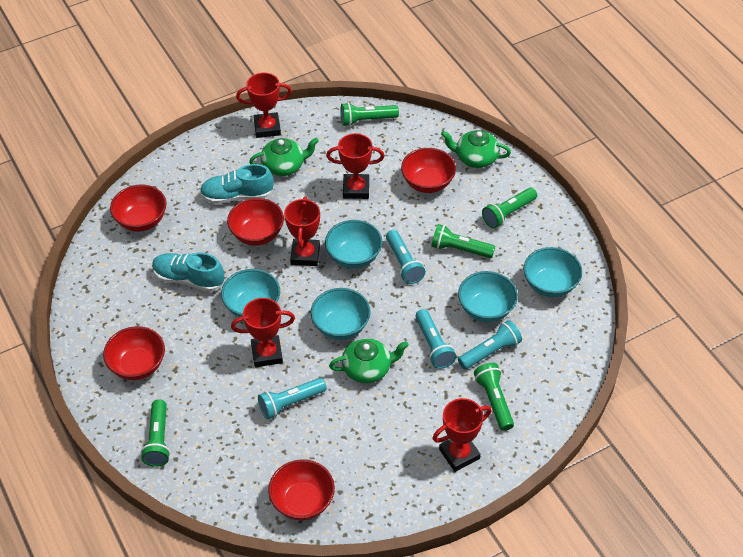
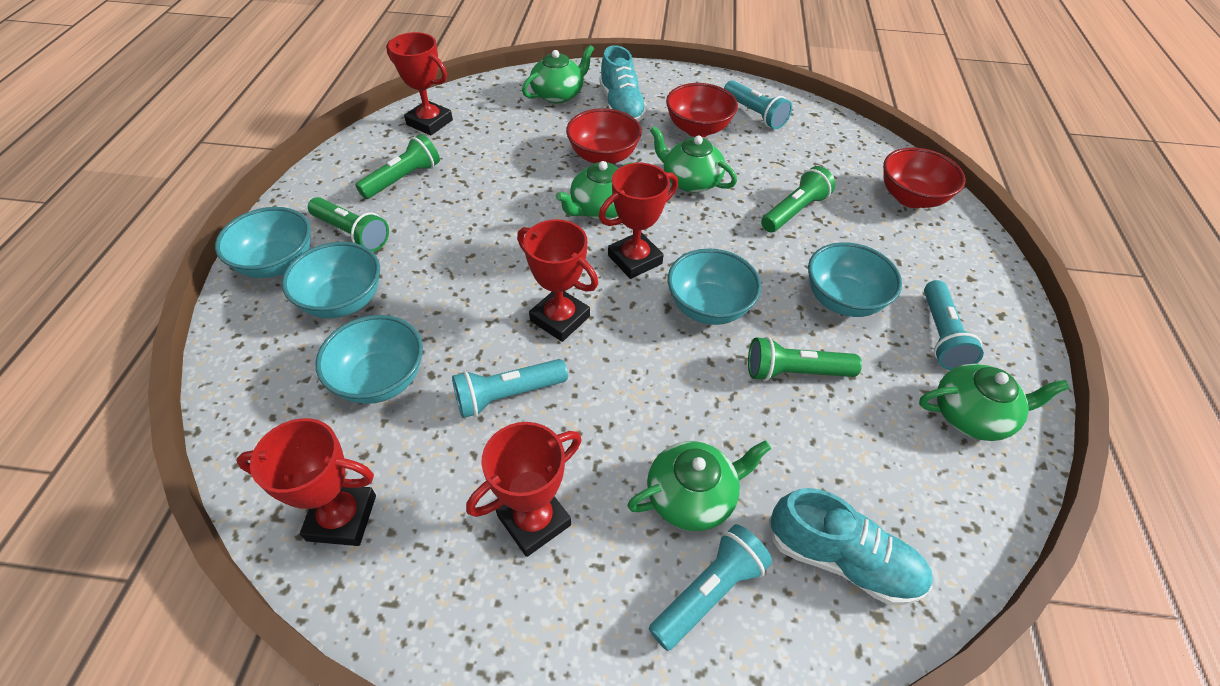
green flashlight: 5 -> 4
green teapot: 3 -> 5
red bowl: 5 -> 3

